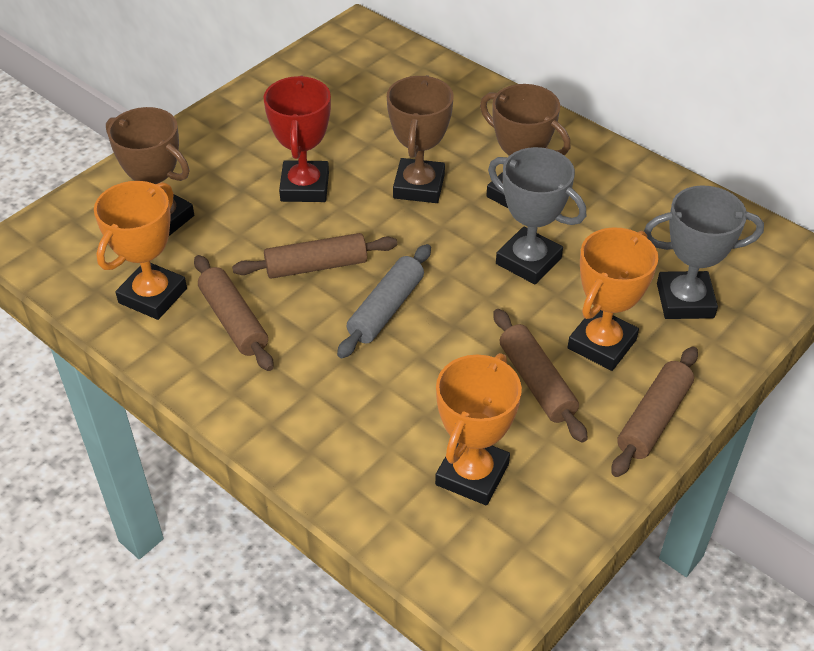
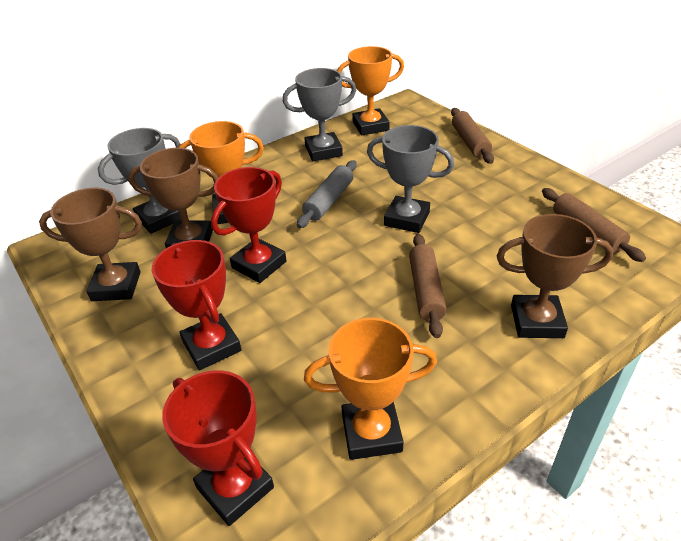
brown rolling pin: 4 -> 3
grey trophy: 2 -> 3
red trophy: 1 -> 3

